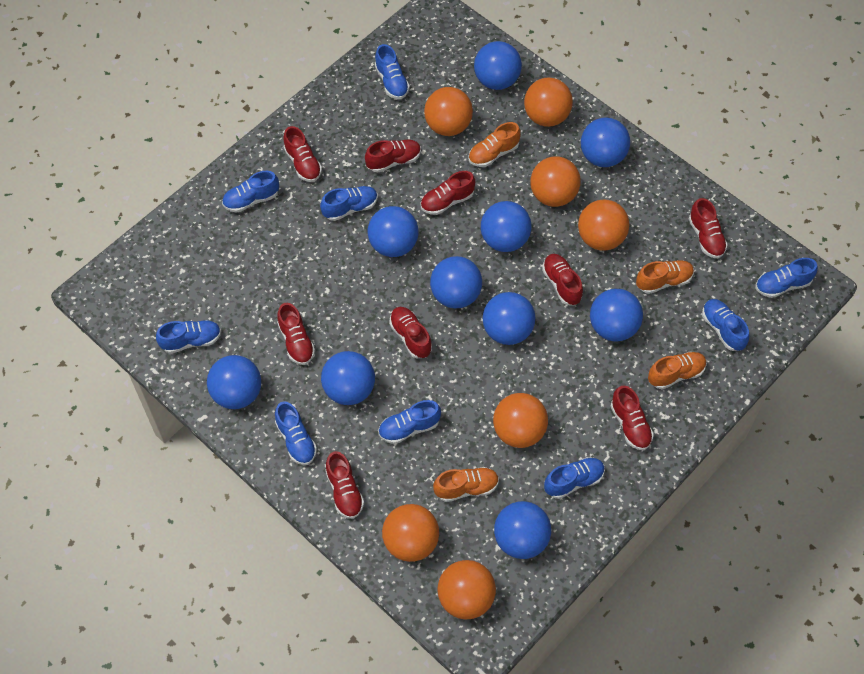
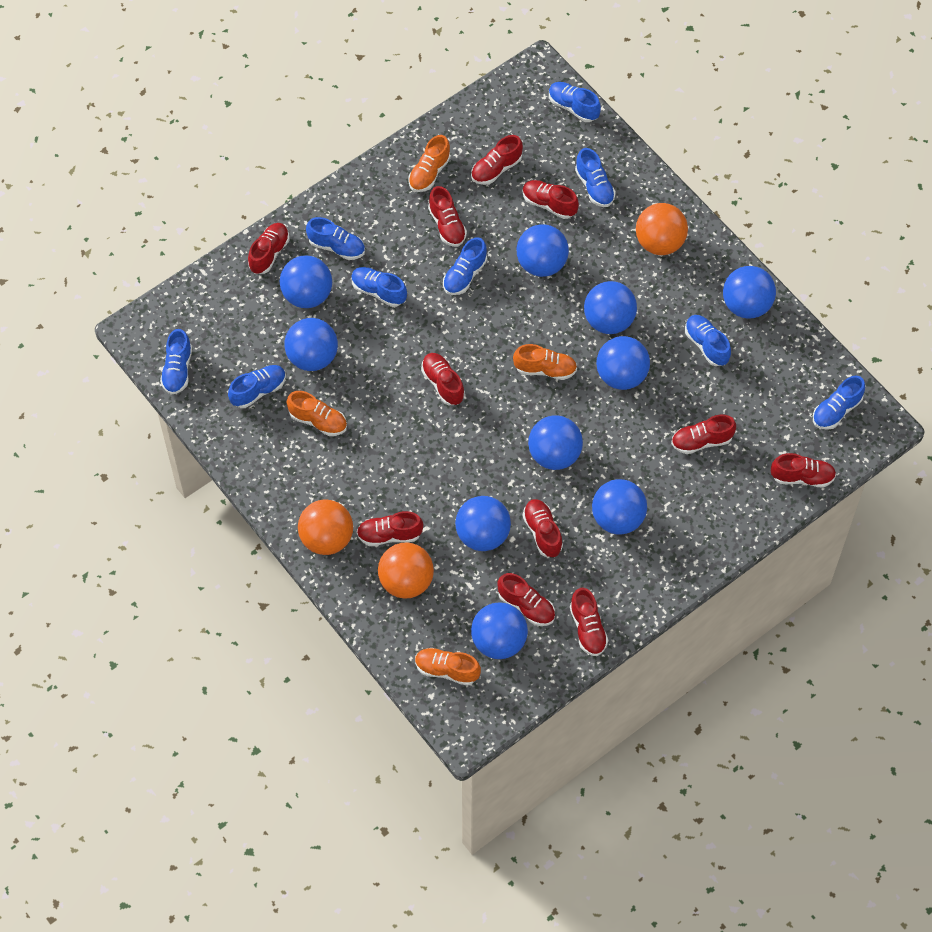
orange ball: 7 -> 3
red shoe: 9 -> 11

